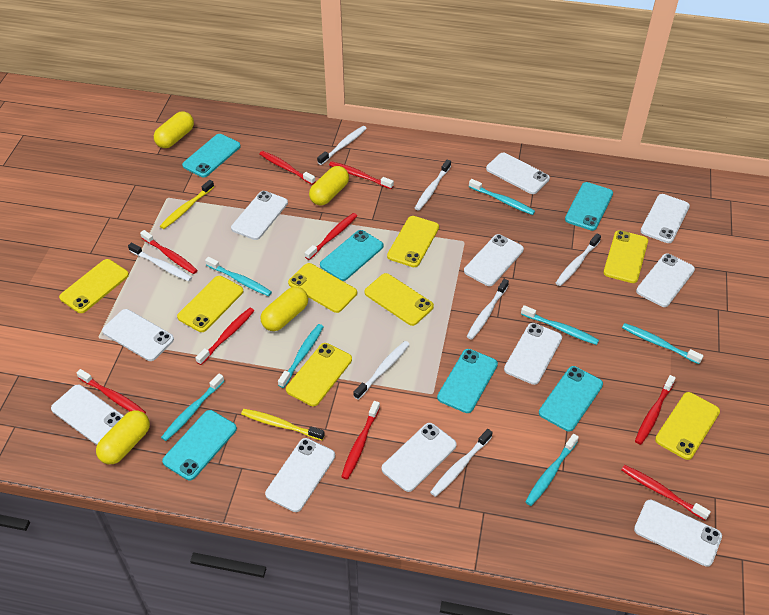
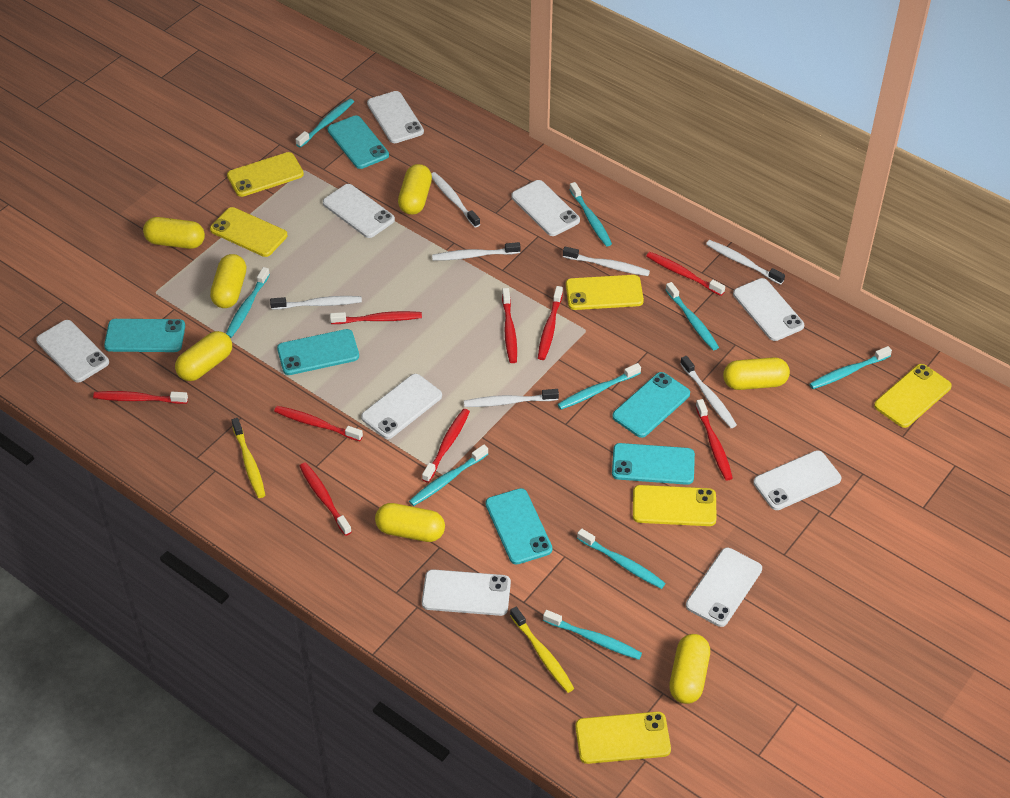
turquoise toothbrush: 7 -> 9
white phone: 11 -> 9
yellow capsule: 4 -> 7
yellow phone: 8 -> 6

